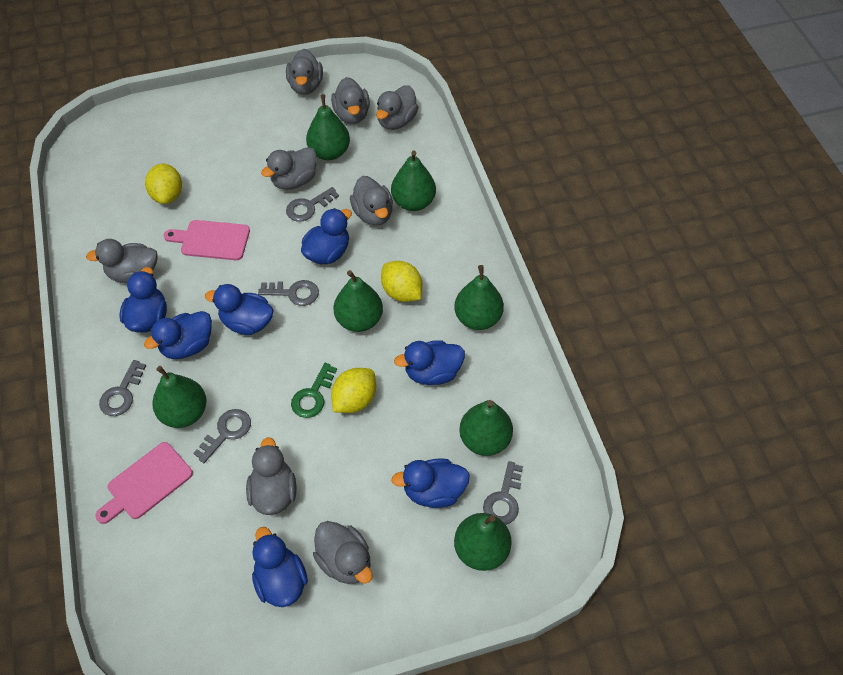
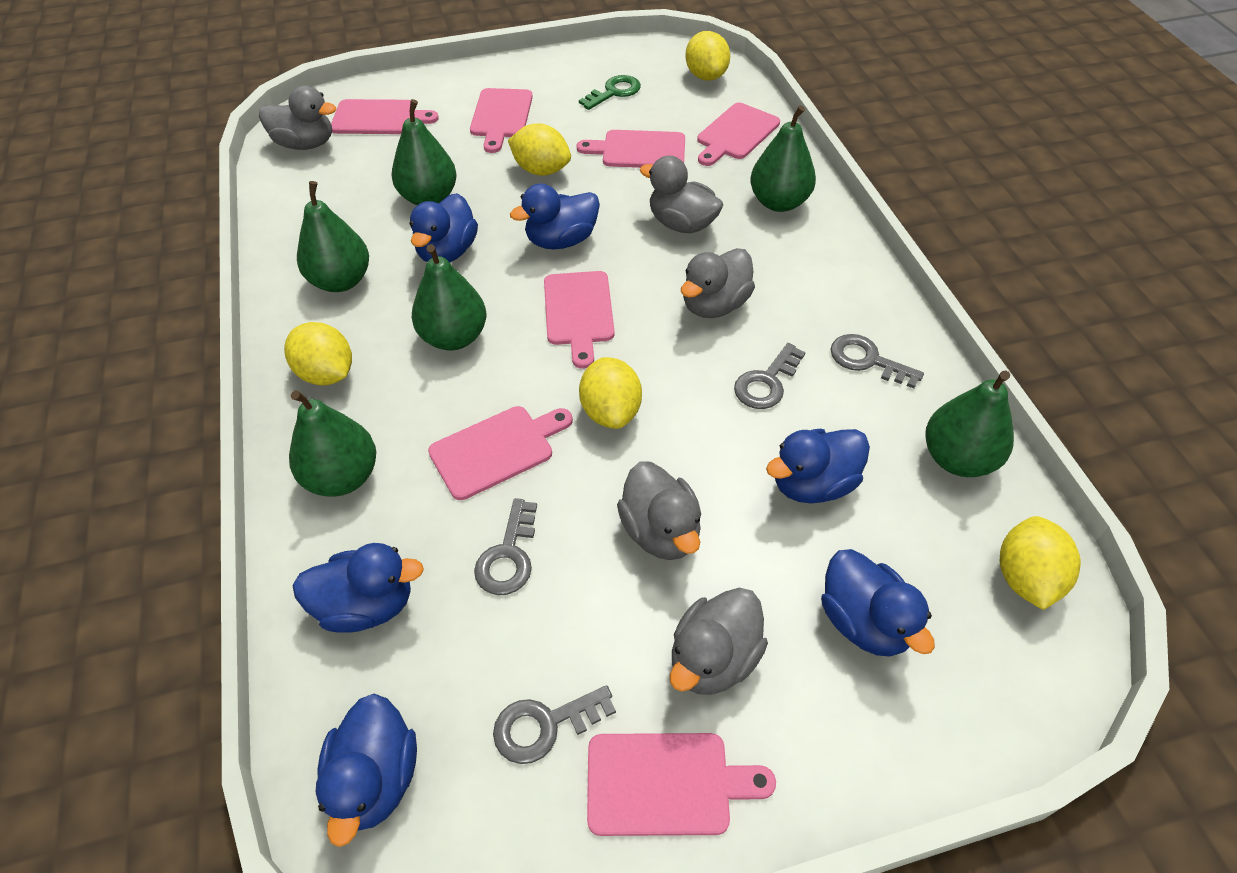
blue duck: 7 -> 6
green pear: 7 -> 6
grey duck: 8 -> 5
grey key: 5 -> 4
pink cutting board: 2 -> 7
yellow lemon: 3 -> 5

